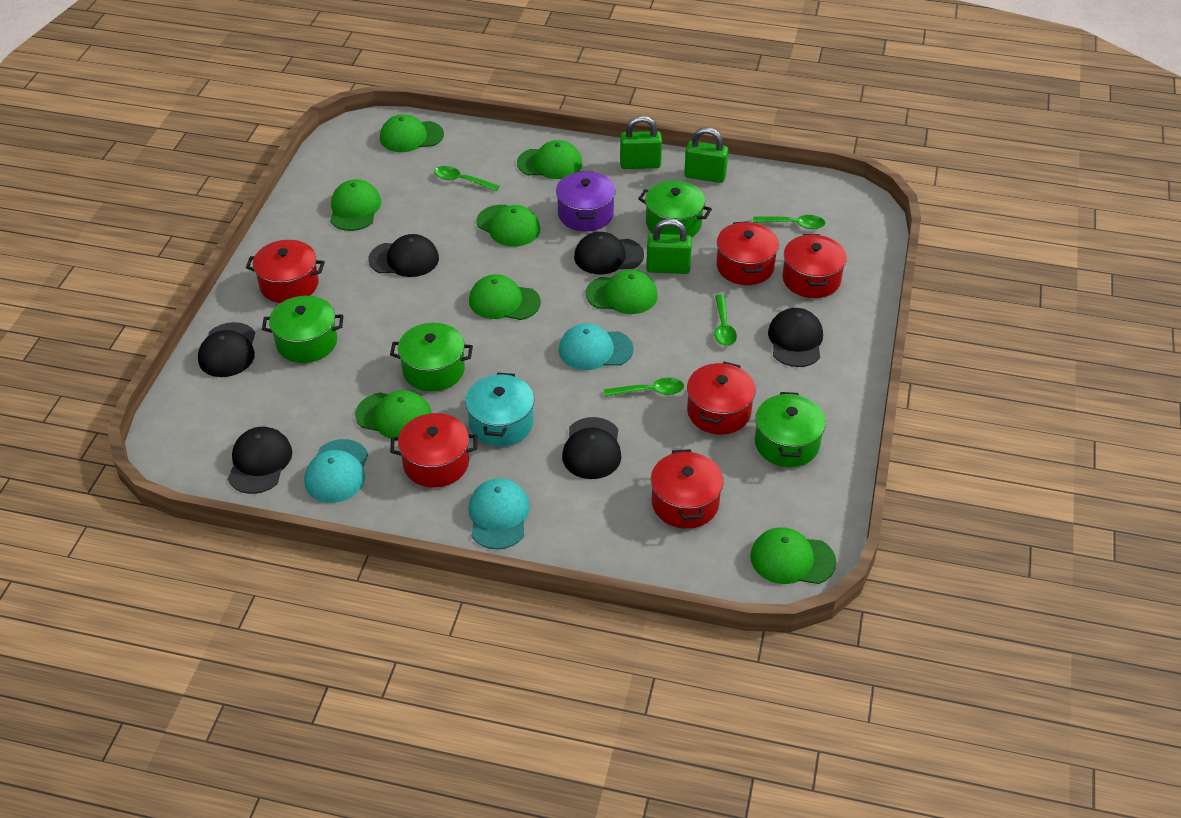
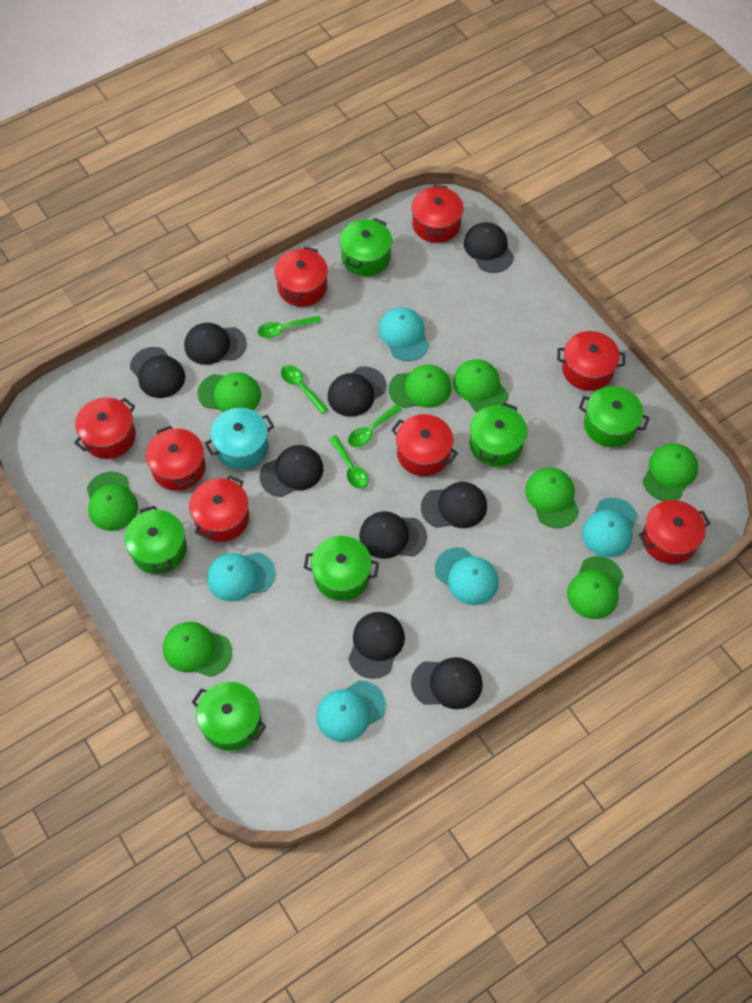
black cap: 6 -> 9
green padlock: 3 -> 0
green pot: 4 -> 6
purple pot: 1 -> 0
red pot: 6 -> 8
turquoise cap: 3 -> 5

